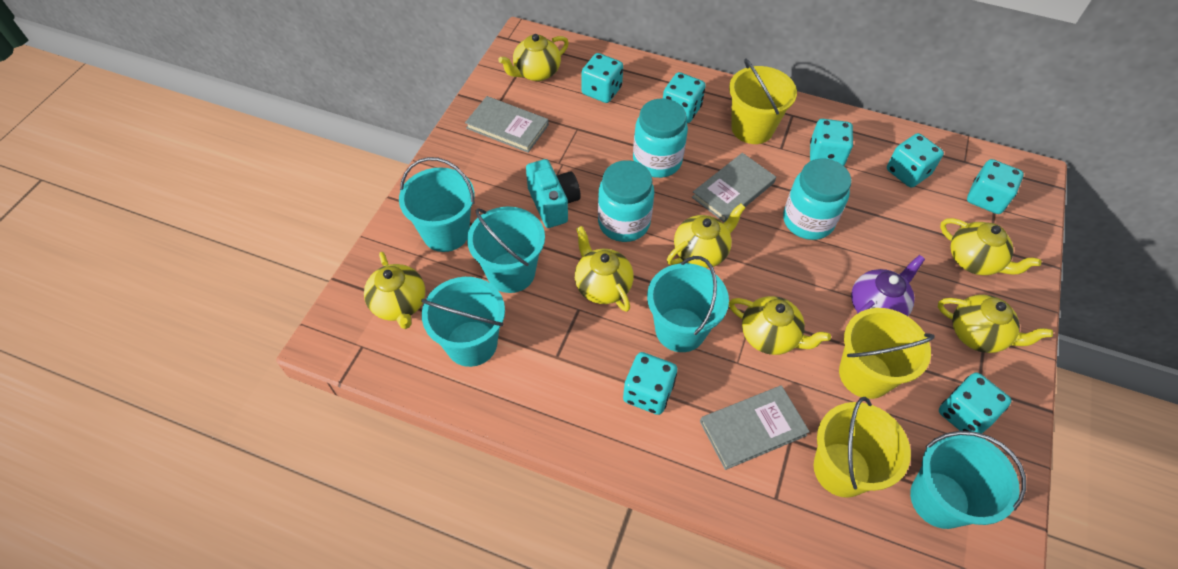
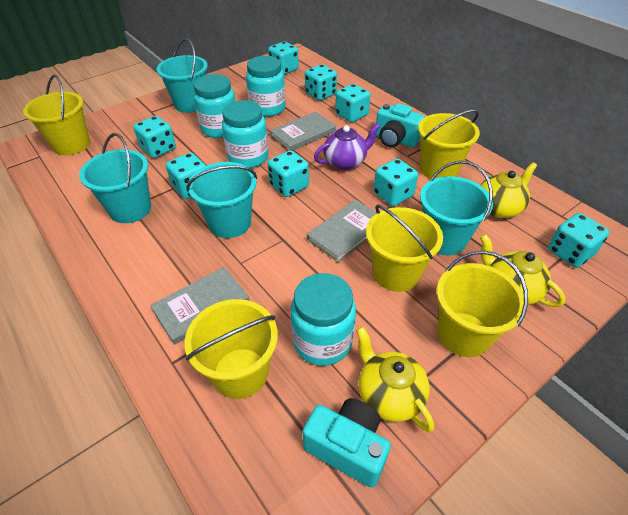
turquoise bucket: 5 -> 4
turquoise camera: 1 -> 2
turquoise dice: 7 -> 8
turquoise jar: 3 -> 4
yellow bucket: 3 -> 5
yellow teapot: 7 -> 3

